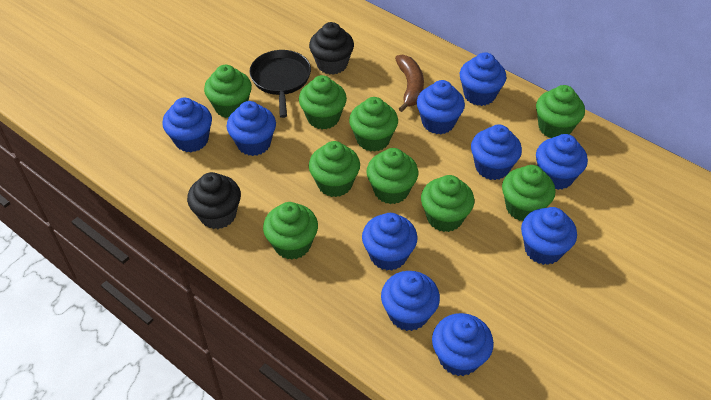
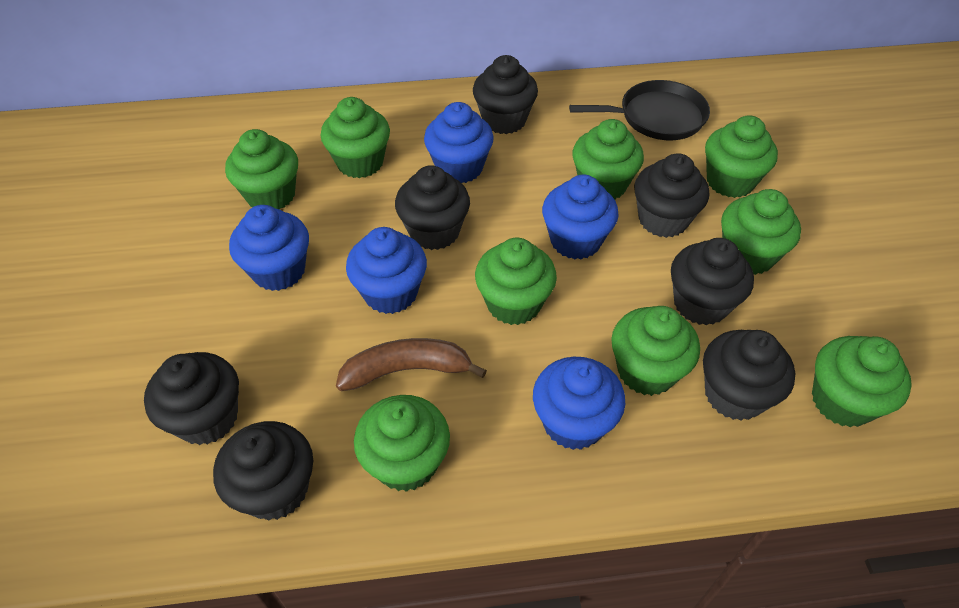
black cupcake: 2 -> 7
blue cupcake: 10 -> 5

